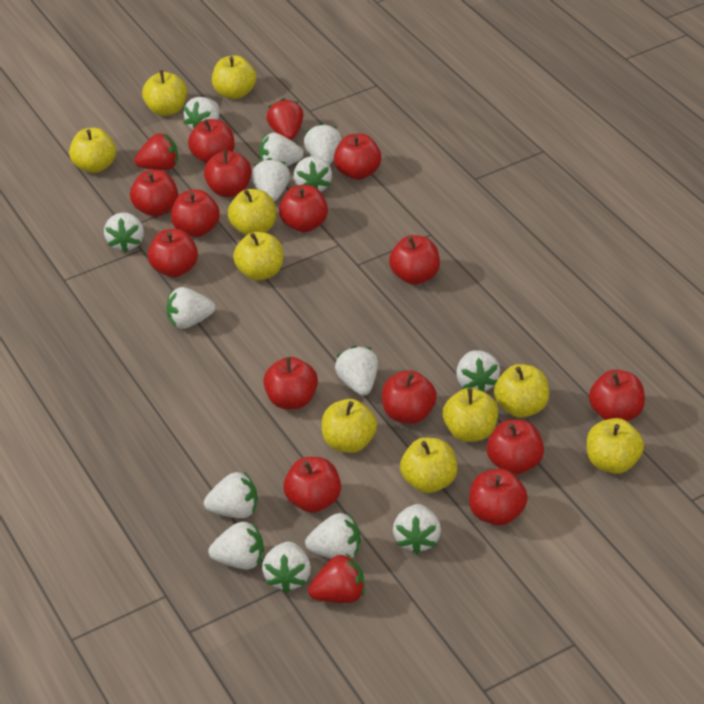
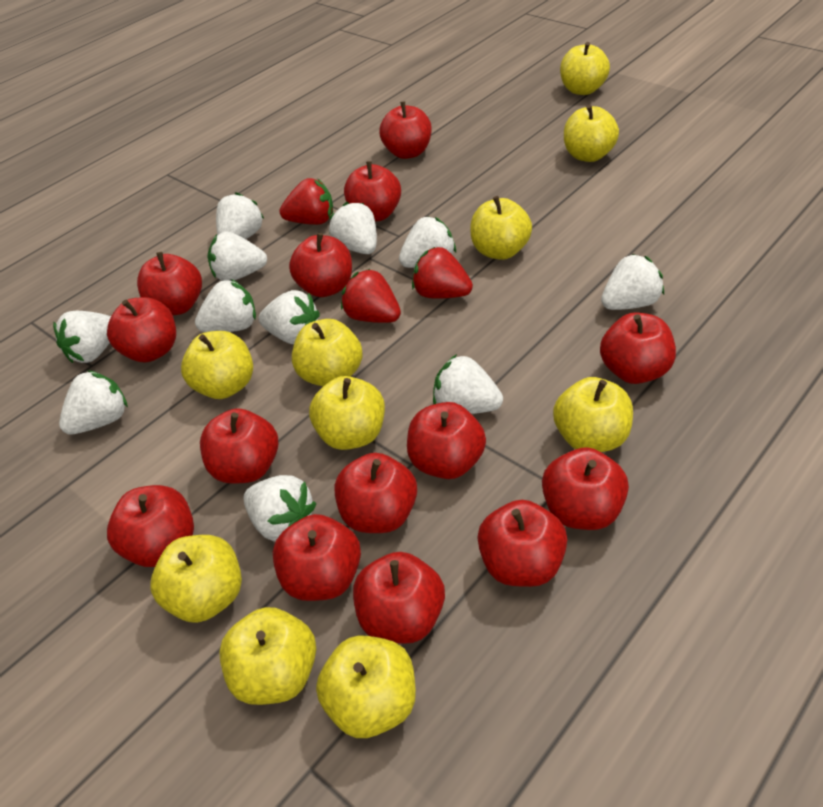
white strawberry: 14 -> 11

